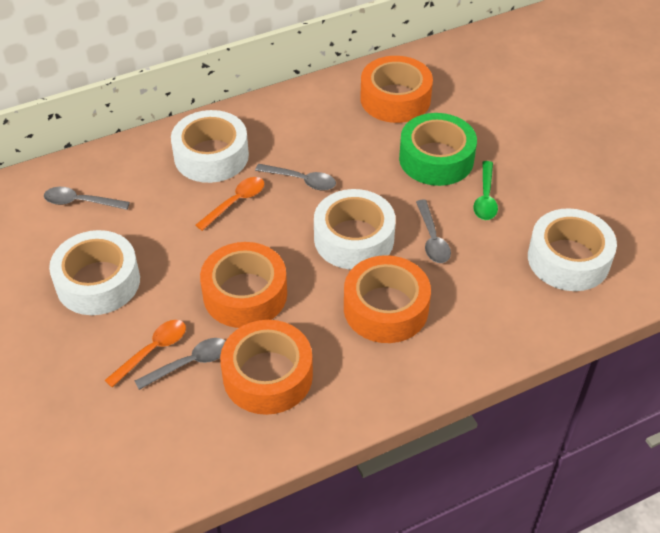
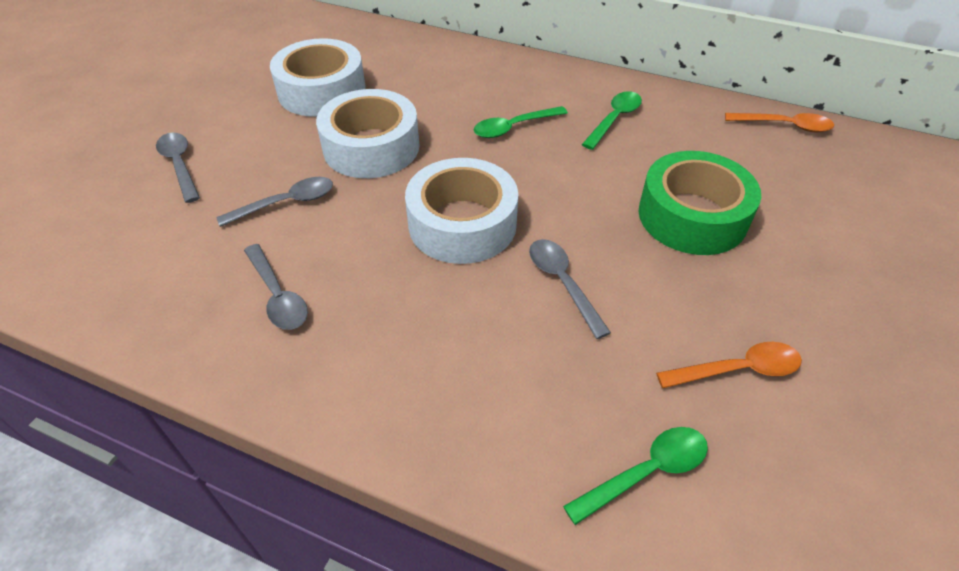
green spoon: 1 -> 3
orange tape: 4 -> 0
white tape: 4 -> 3

